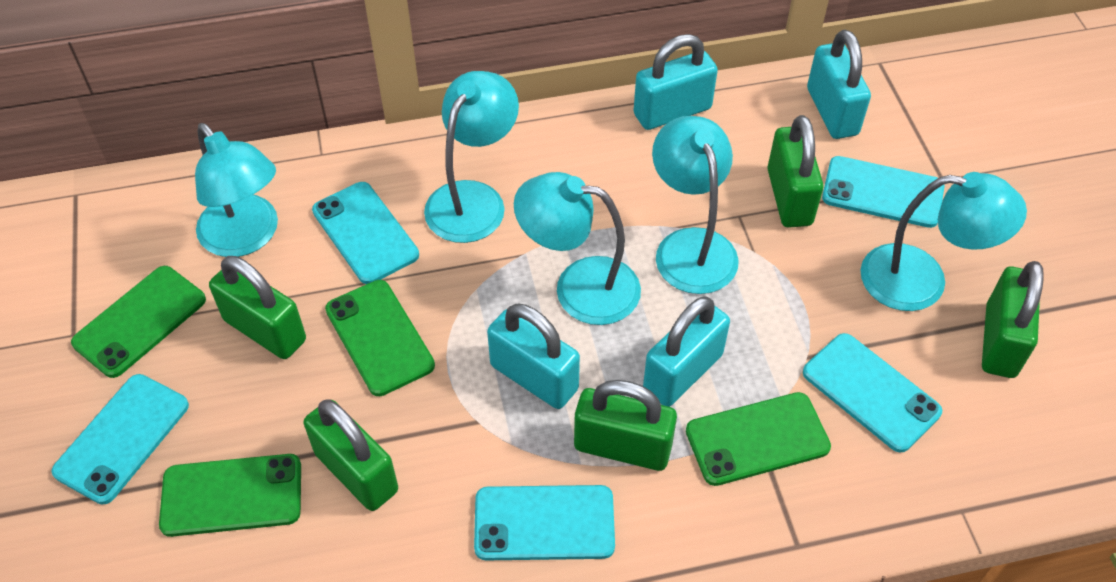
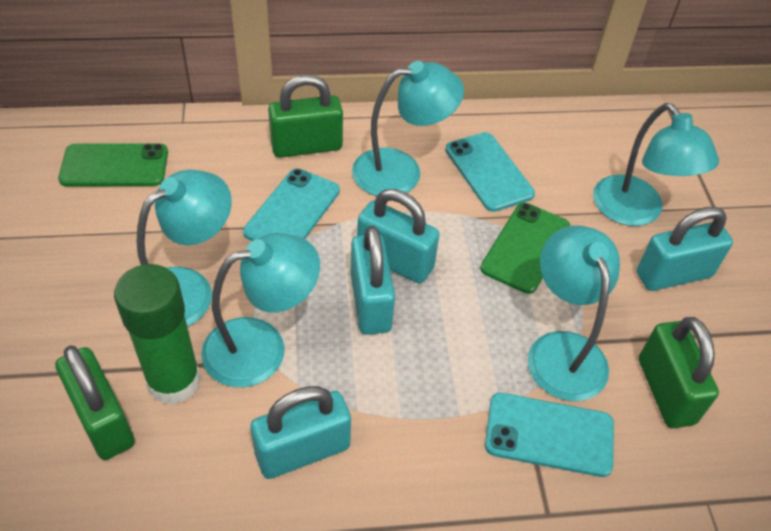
green glue stick: 0 -> 1
green padlock: 5 -> 3
green phone: 4 -> 2
turquoise phone: 5 -> 3

